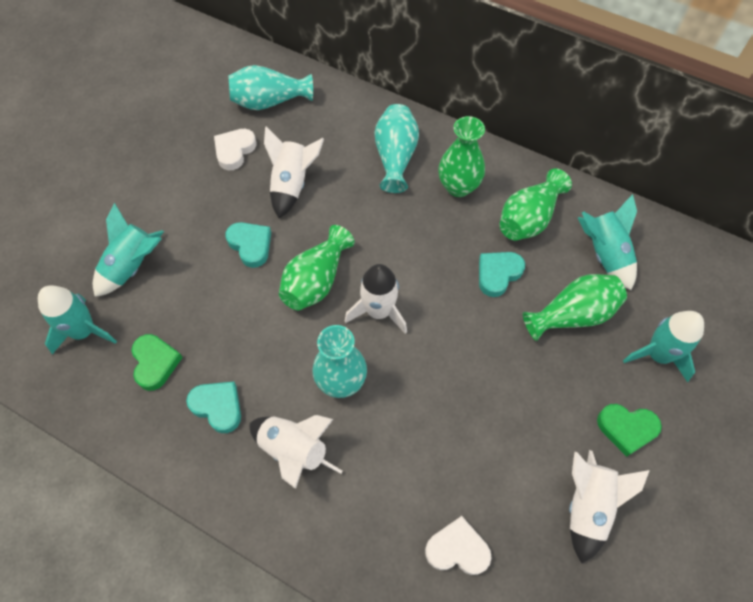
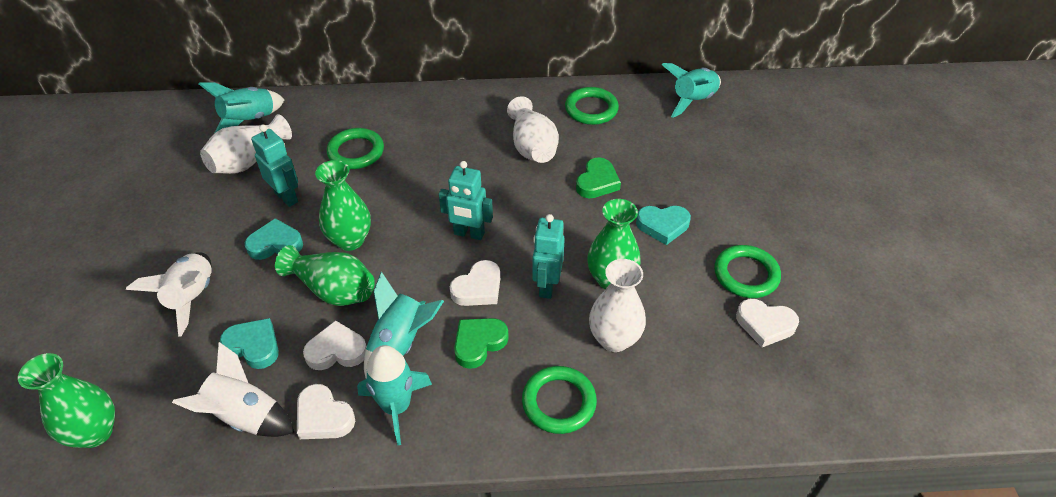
green ring: 0 -> 4
turquoise robot: 0 -> 3
turquoise vase: 3 -> 0
white heart: 2 -> 4
white rocket: 4 -> 2
white vase: 0 -> 3

